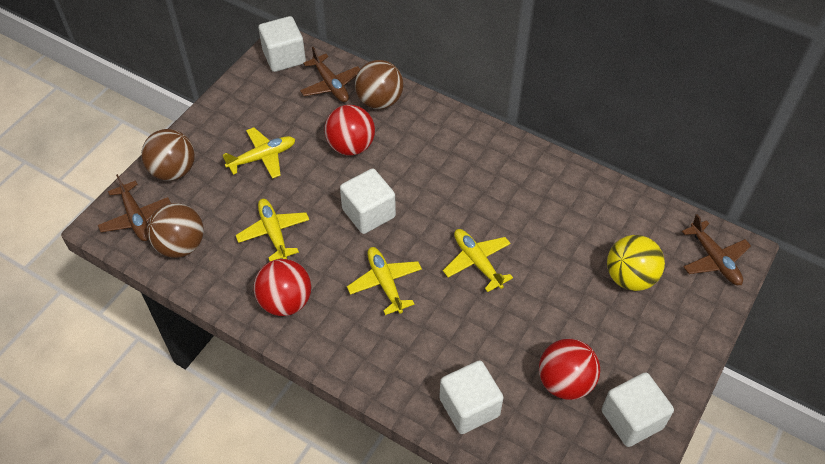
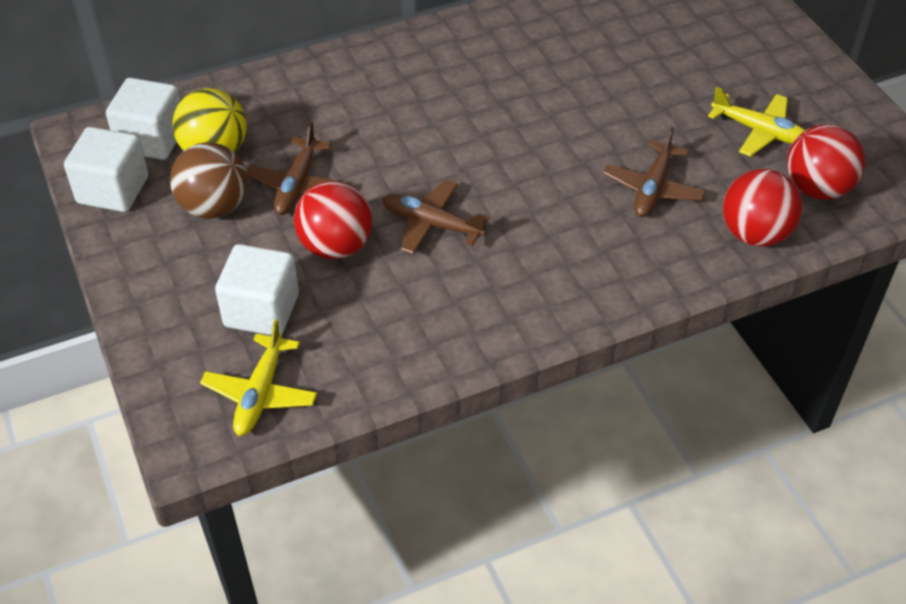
brown ball: 3 -> 1
white cube: 4 -> 3
yellow plane: 4 -> 2

